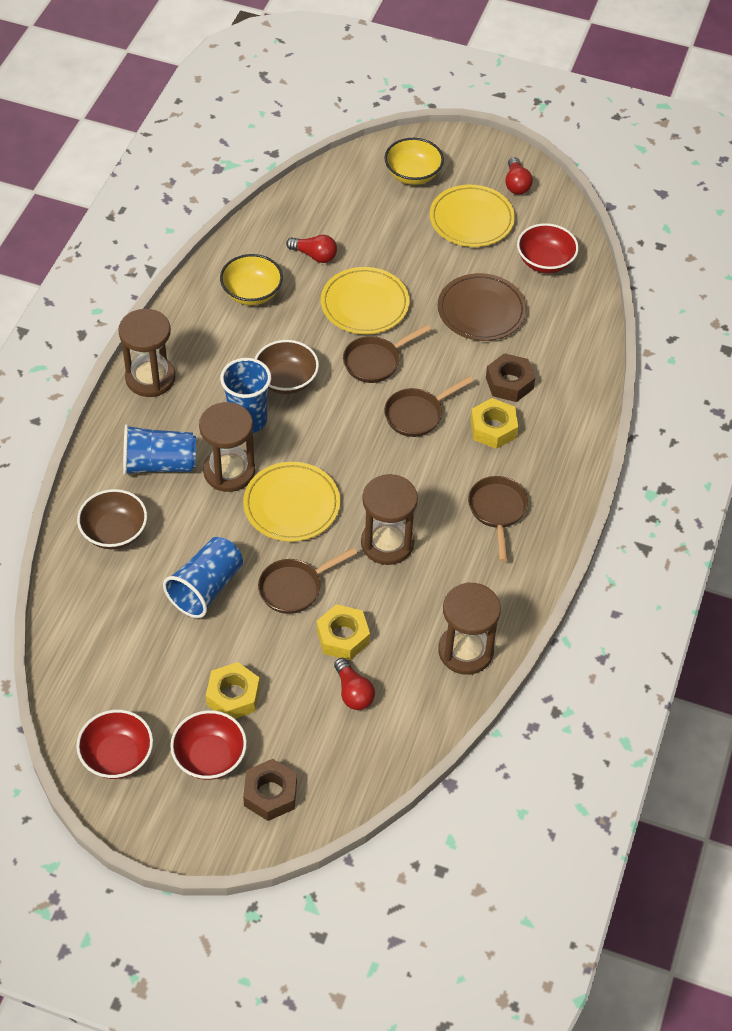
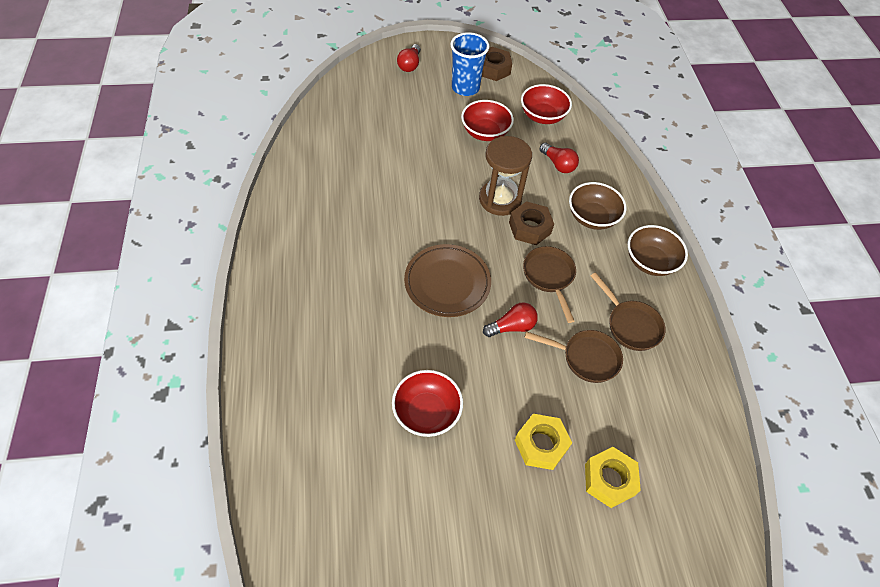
blue cup: 3 -> 1
brown hourglass: 4 -> 1
brown pan: 4 -> 3
yellow bowl: 2 -> 0
yellow nut: 3 -> 2
yellow plate: 3 -> 0

